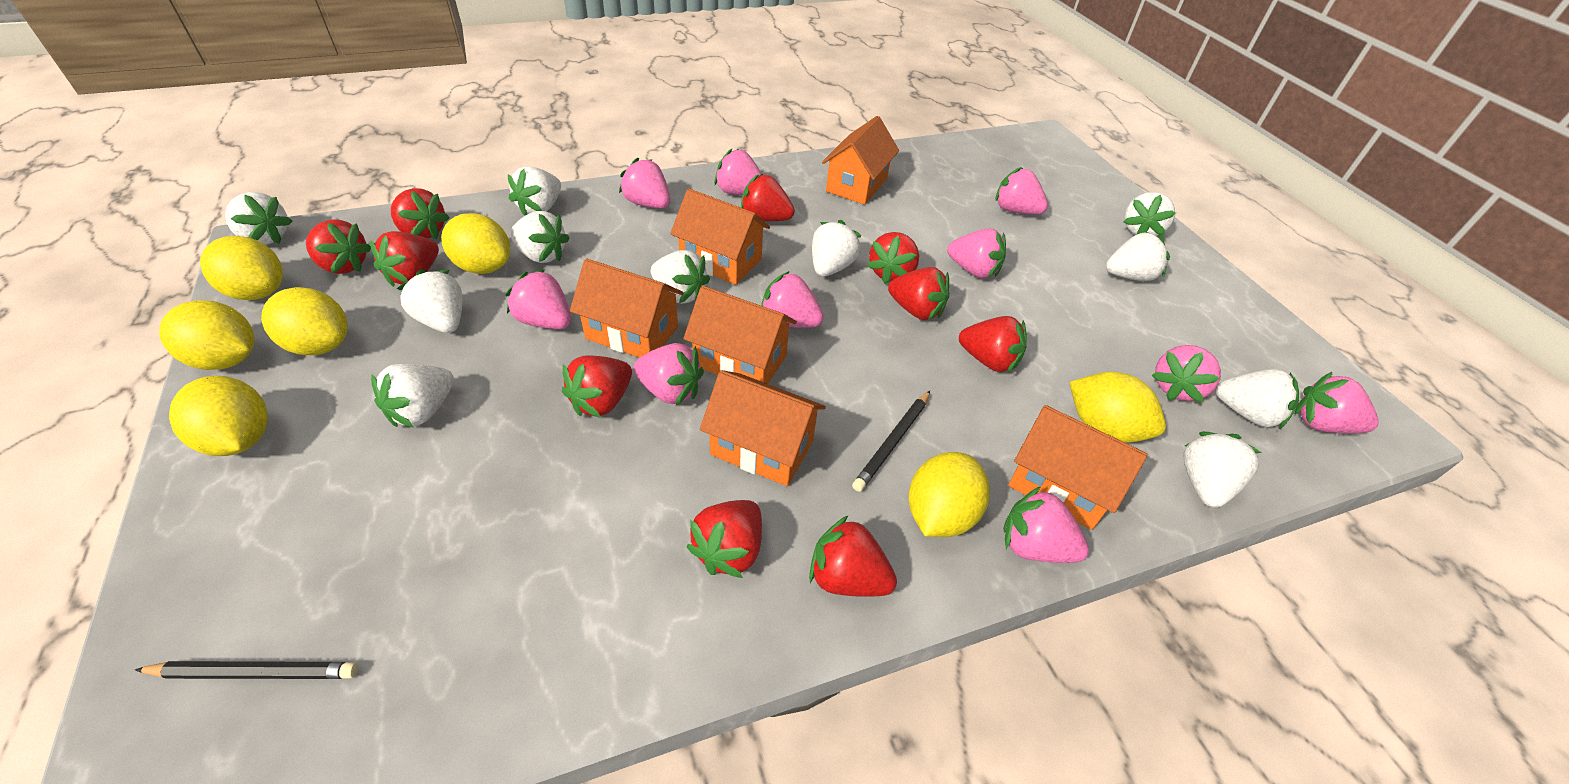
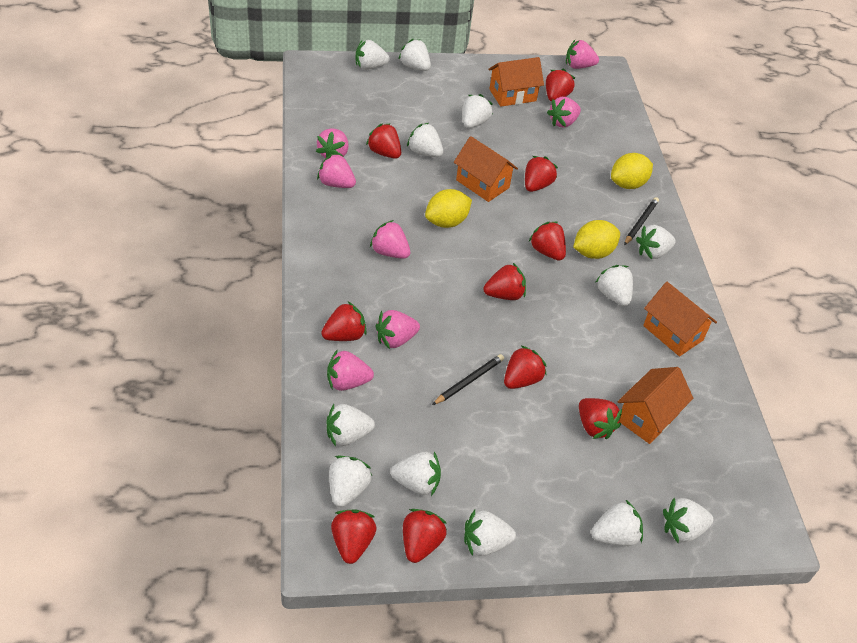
orange house: 6 -> 4
pink strawberry: 10 -> 7
white strawberry: 11 -> 12
yellow lemon: 7 -> 3

